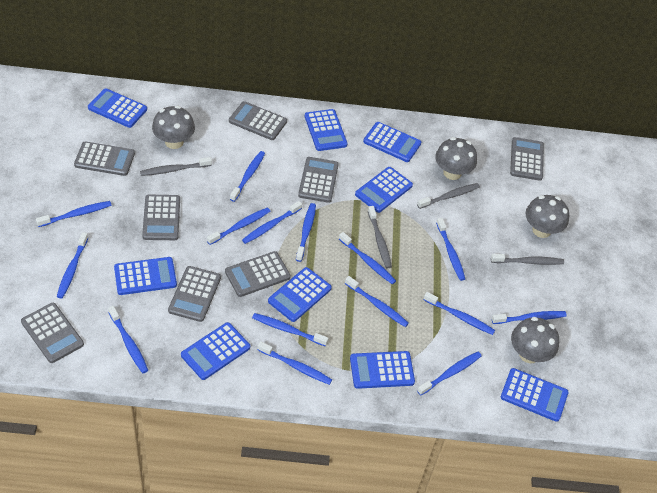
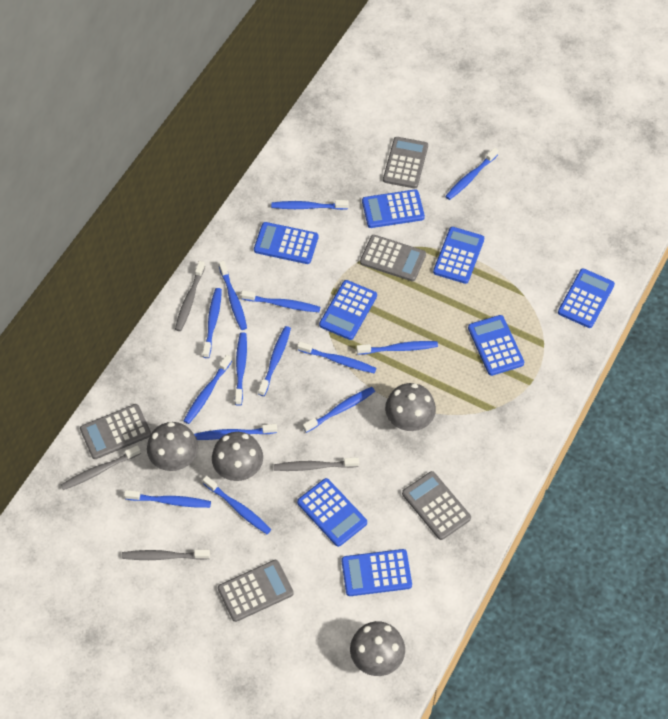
blue calculator: 9 -> 8
blue toothbrush: 15 -> 14
grey calculator: 8 -> 5

